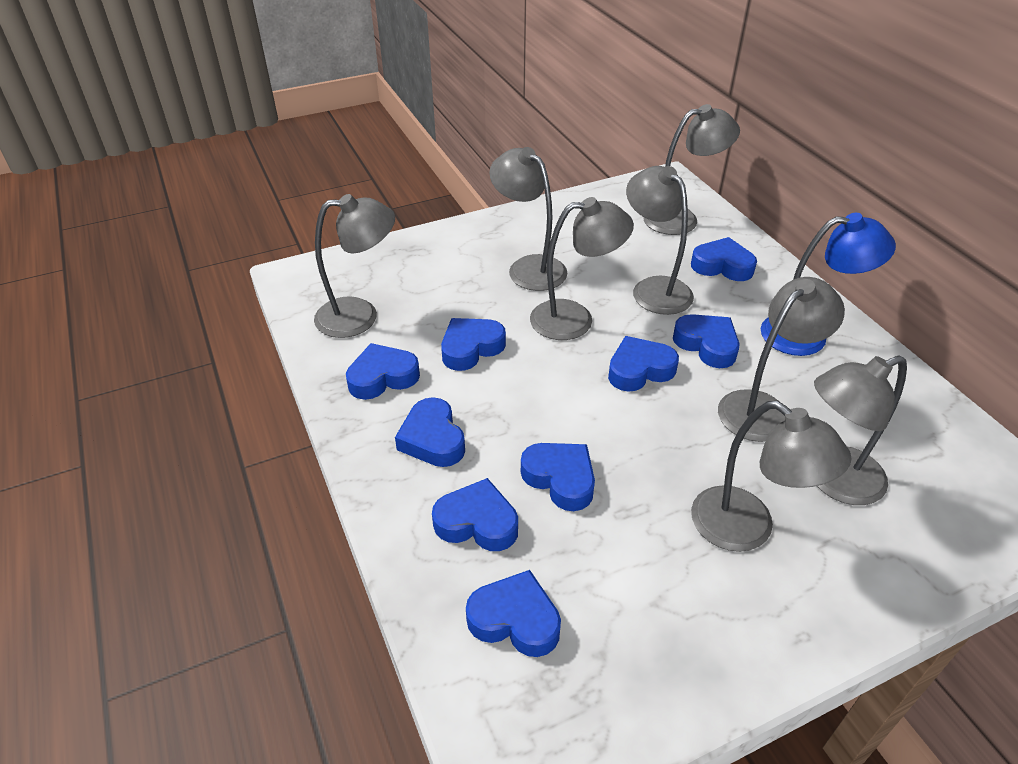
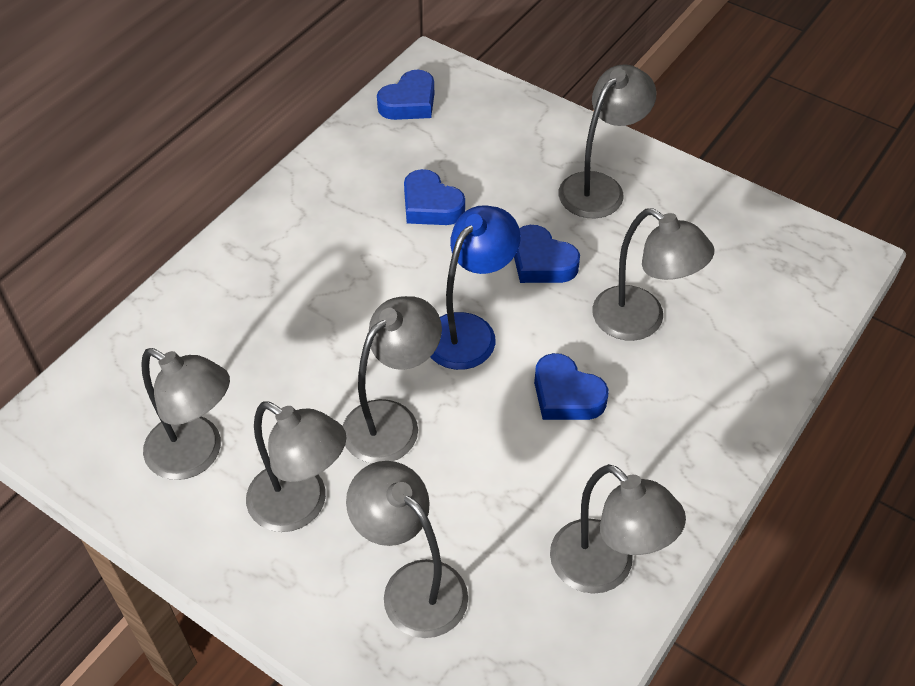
blue heart: 9 -> 4
grey lamp: 8 -> 7

